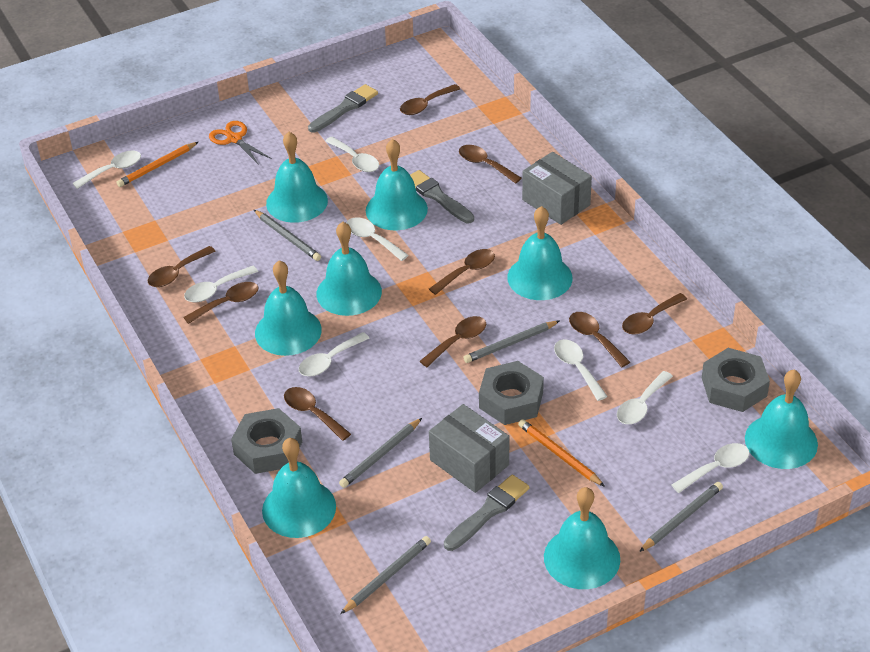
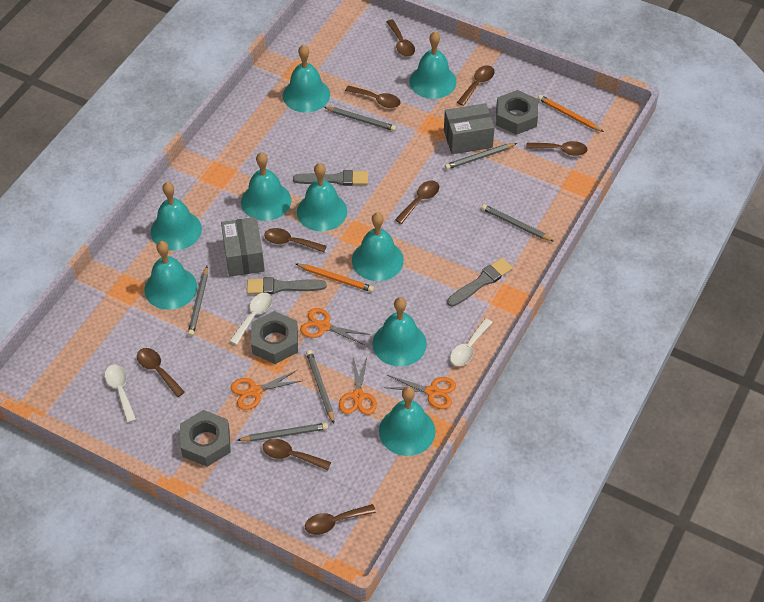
grey pencil: 5 -> 6
orange scissors: 1 -> 4
turquoise bell: 8 -> 9
white spoon: 8 -> 3

